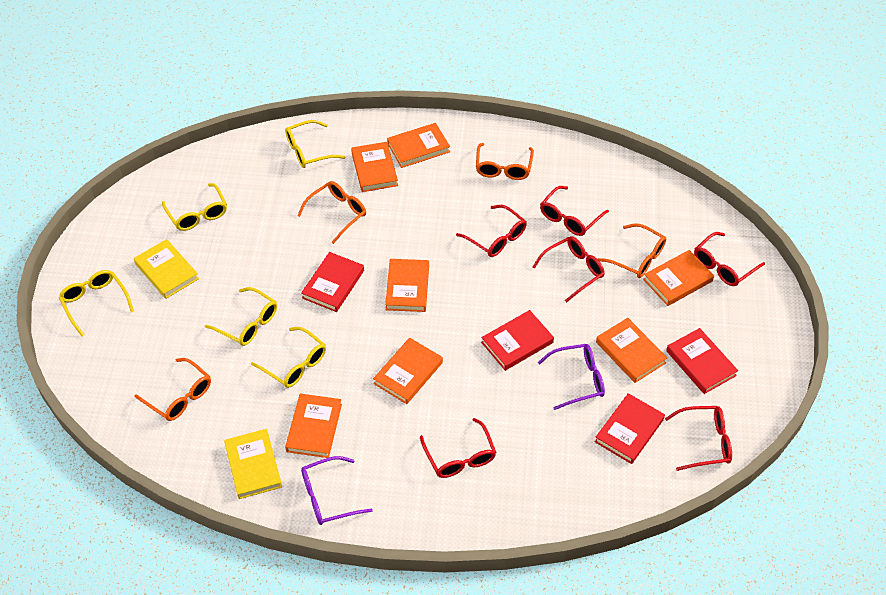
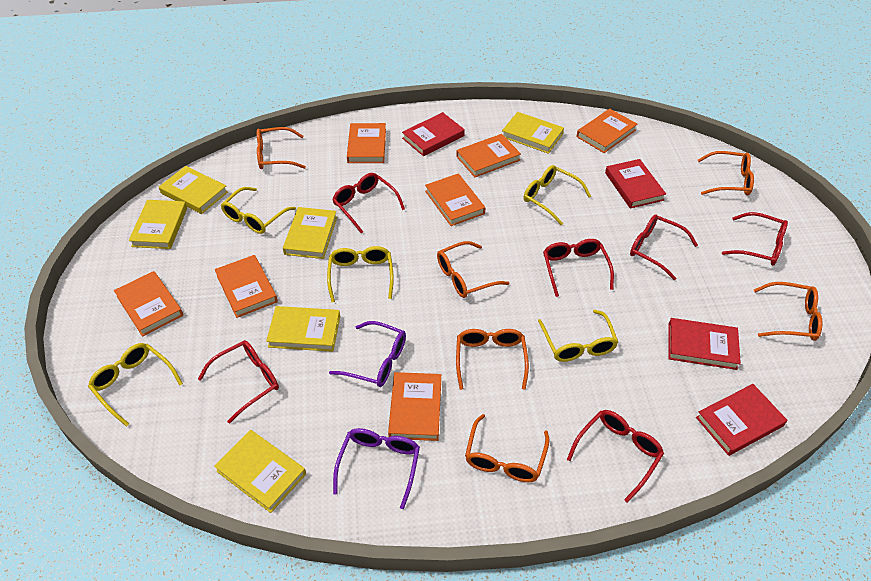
orange glasses: 4 -> 6
yellow book: 2 -> 6

